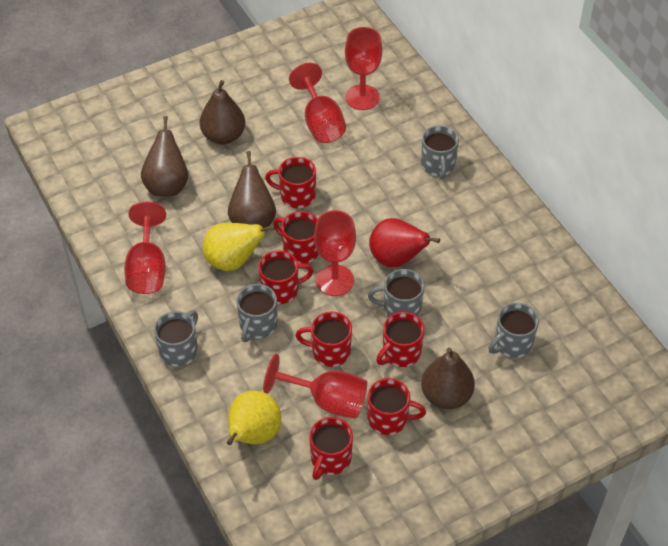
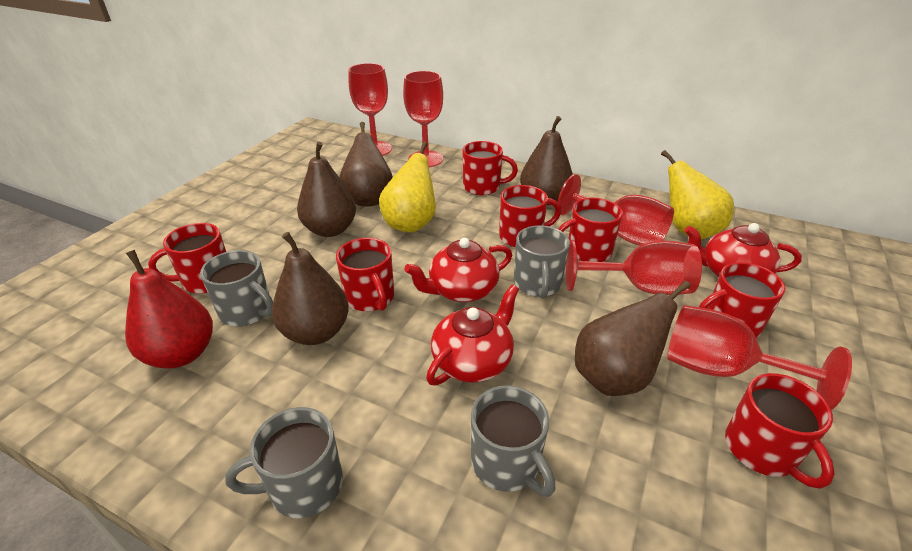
brown pear: 4 -> 5
grey mug: 5 -> 4
red teapot: 0 -> 3

